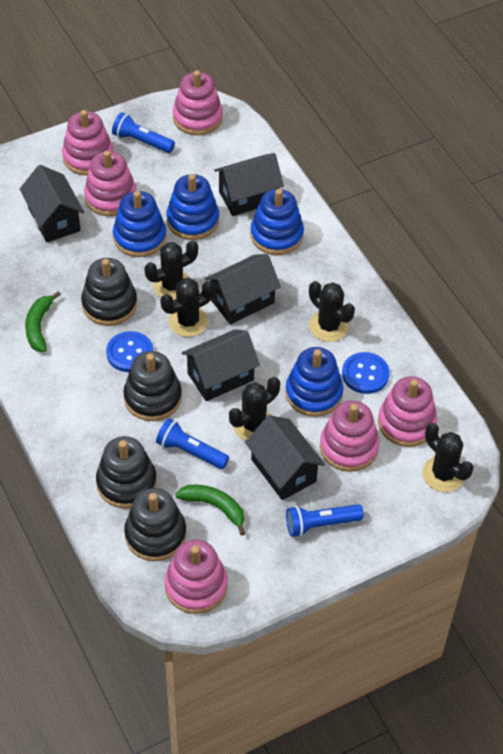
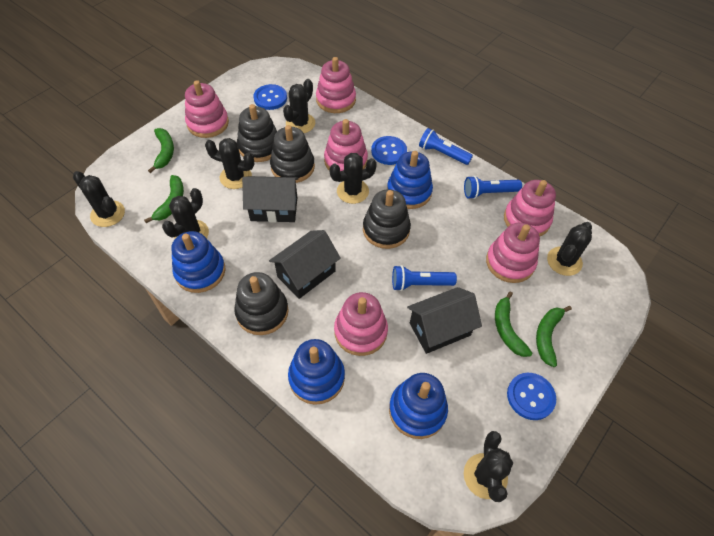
black cactus: 5 -> 7
black house: 5 -> 3
blue button: 2 -> 3
green banana: 2 -> 4

